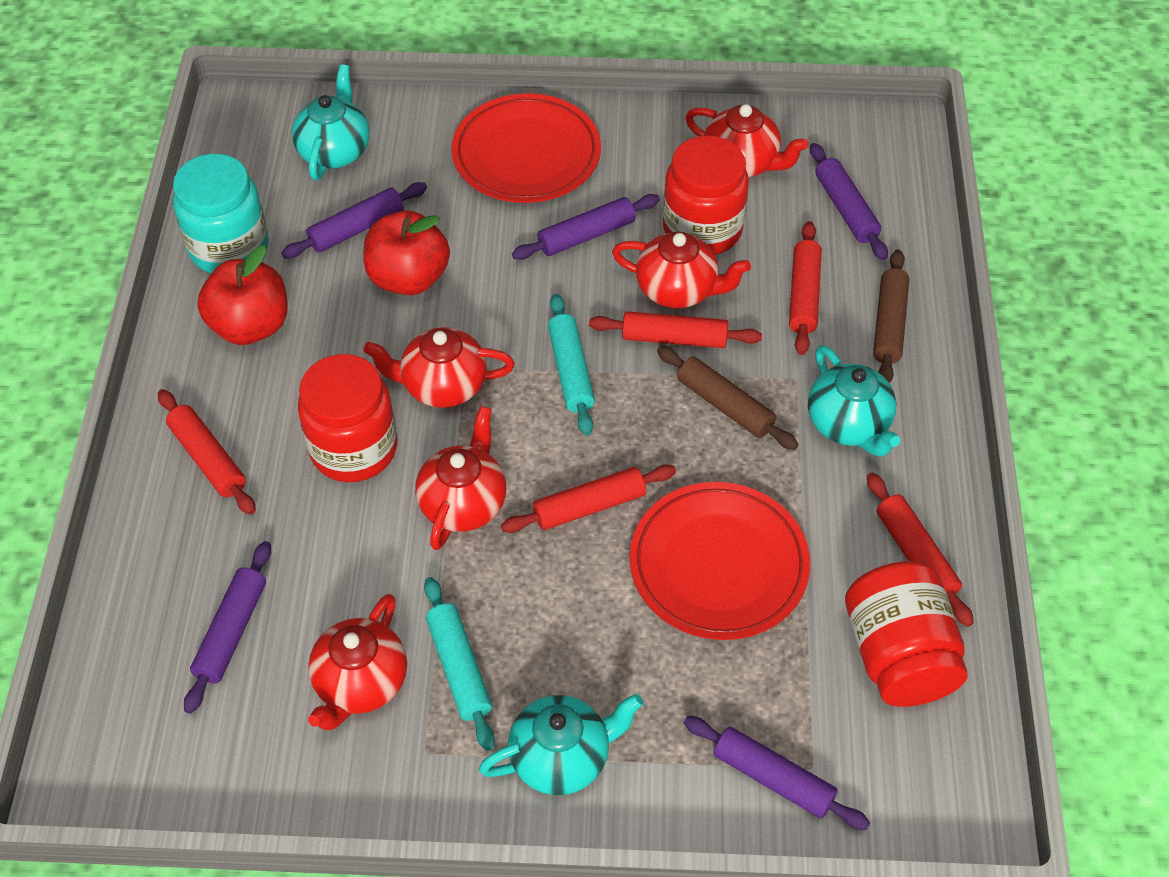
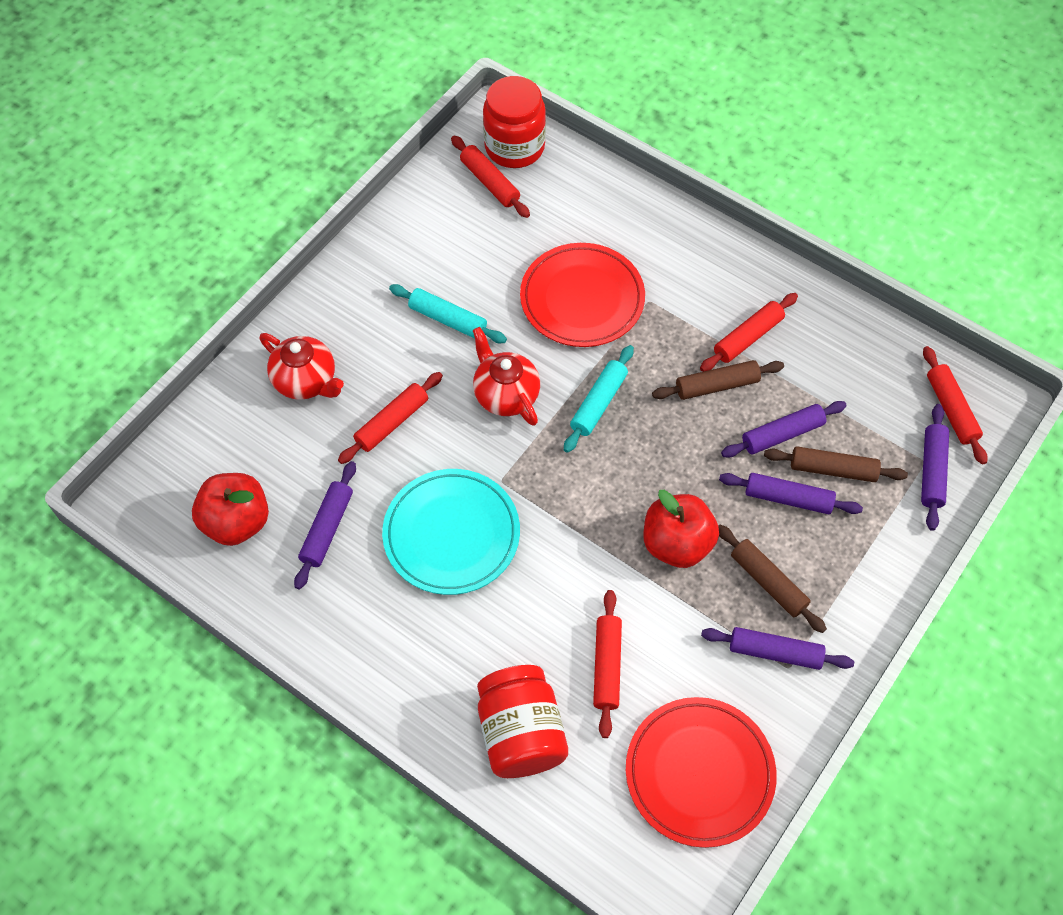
brown rolling pin: 2 -> 3
red jar: 3 -> 2
red teapot: 5 -> 2
turquoise jar: 1 -> 0
turquoise plate: 0 -> 1
turquoise teapot: 3 -> 0

